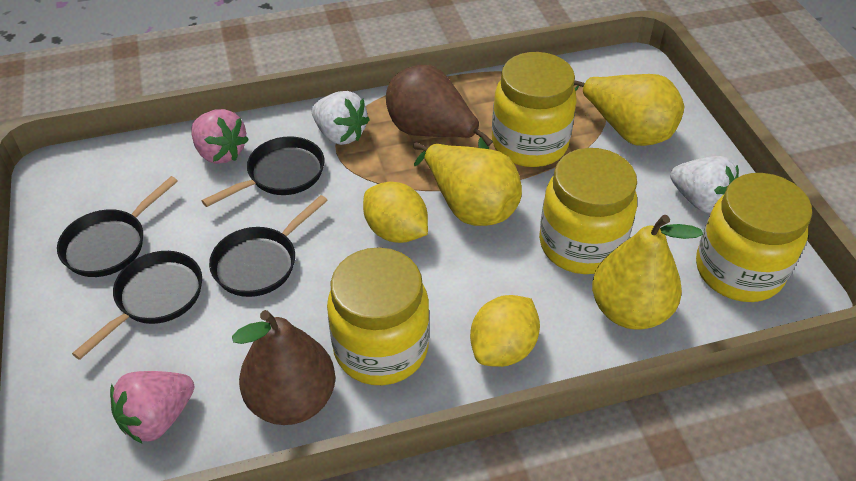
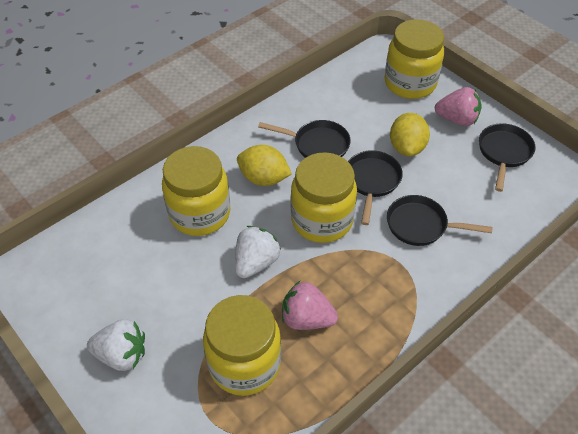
brown pear: 2 -> 0
yellow pear: 3 -> 0

